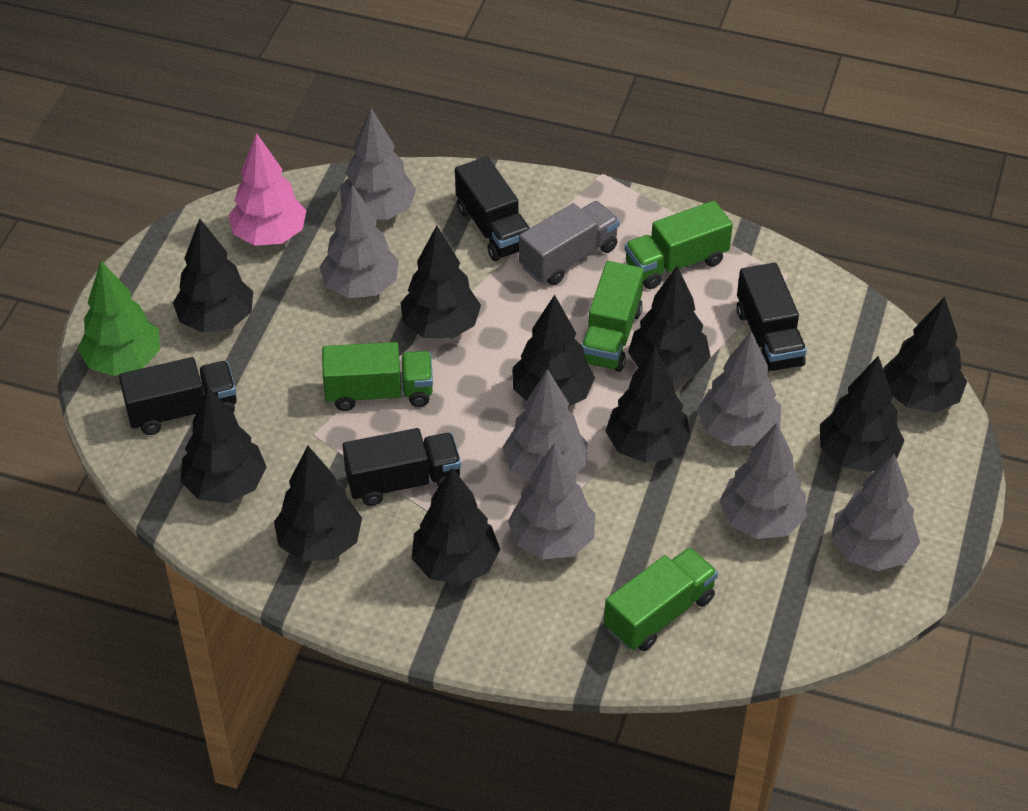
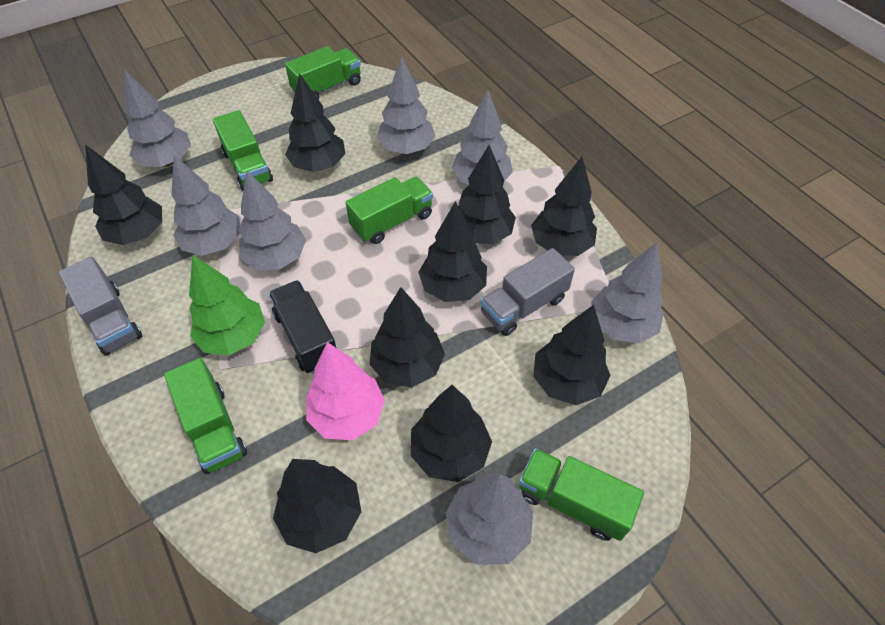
black tree: 10 -> 9
black truck: 4 -> 1
green truck: 4 -> 5
grey truck: 1 -> 2

